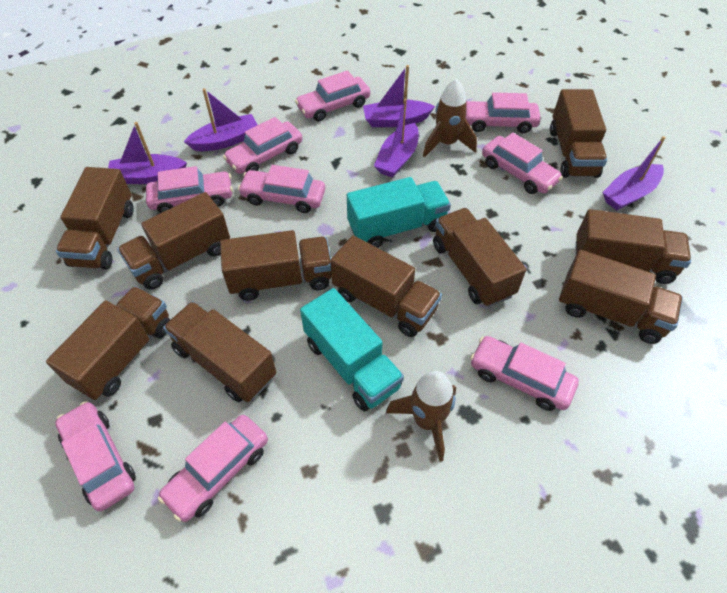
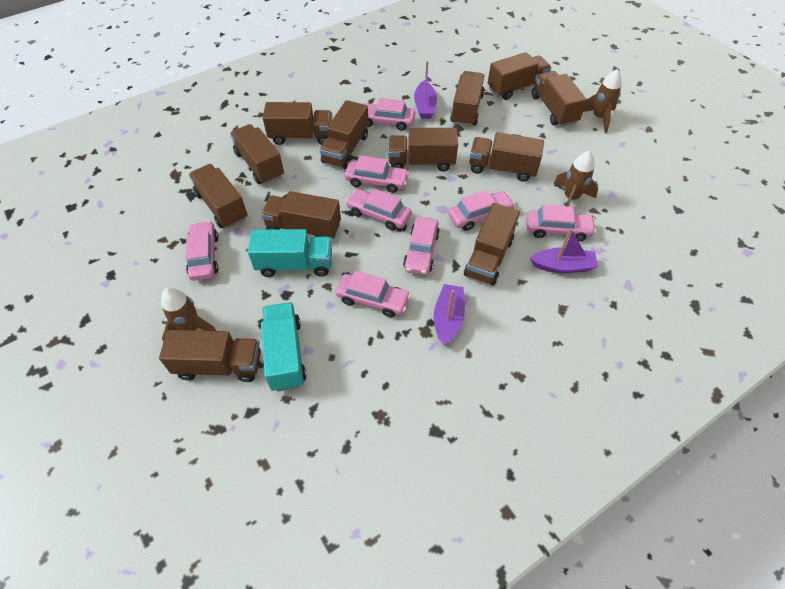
brown rocket: 2 -> 3
brown truck: 10 -> 12
pink car: 9 -> 8
purple boat: 5 -> 3

